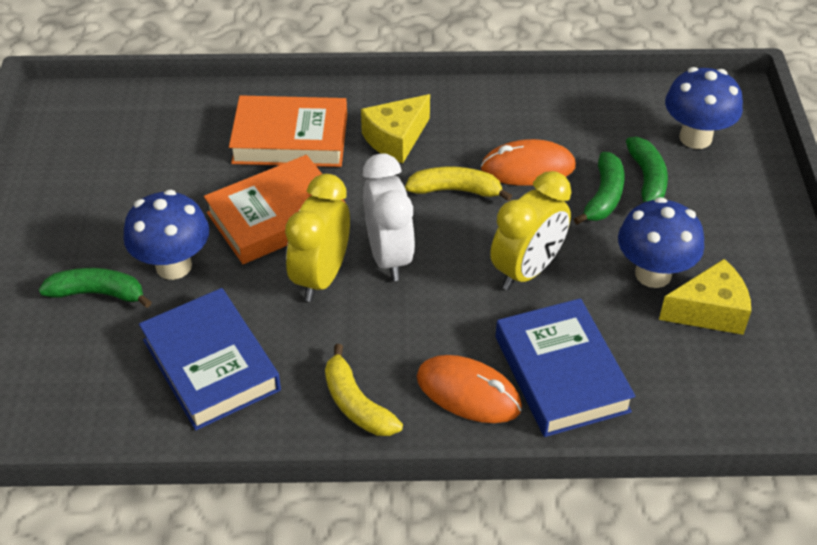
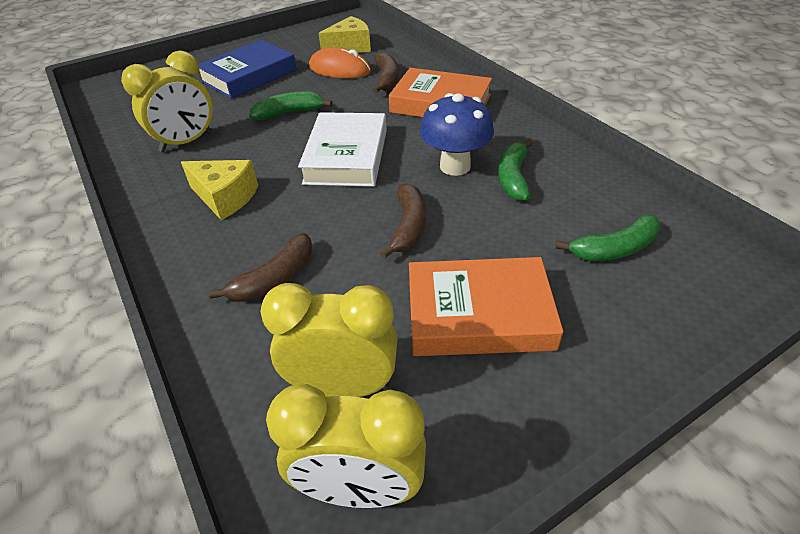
blue book: 2 -> 1
blue mushroom: 3 -> 1
brown banana: 0 -> 3
orange mouse: 2 -> 1
white book: 0 -> 1
white clock: 1 -> 0
yellow banana: 2 -> 0
yellow clock: 2 -> 3

